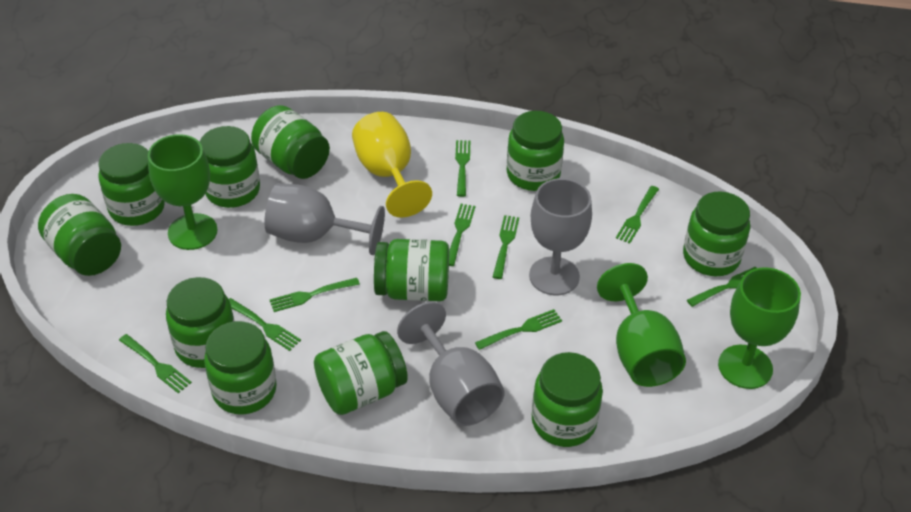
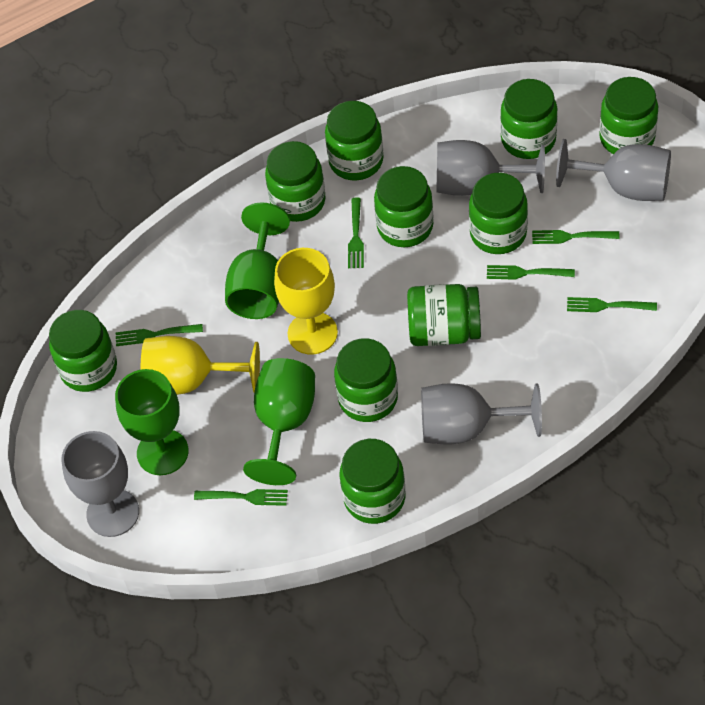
green fork: 9 -> 6
green jar: 11 -> 10
grey goblet: 3 -> 4
yellow goblet: 1 -> 2

